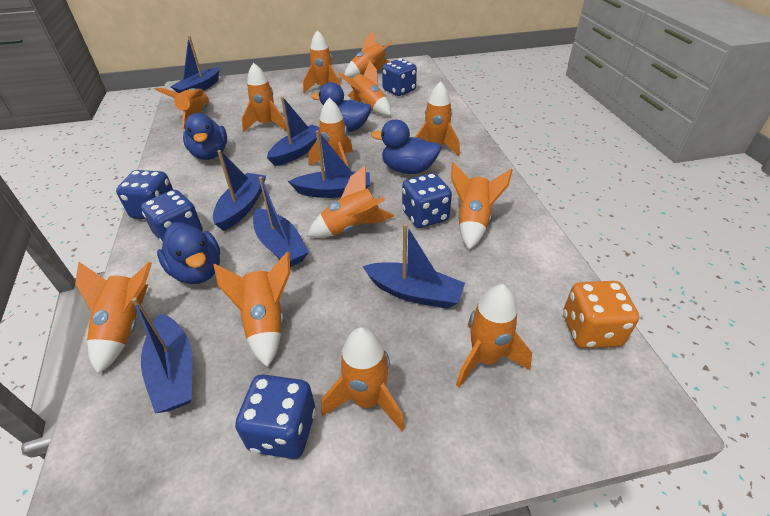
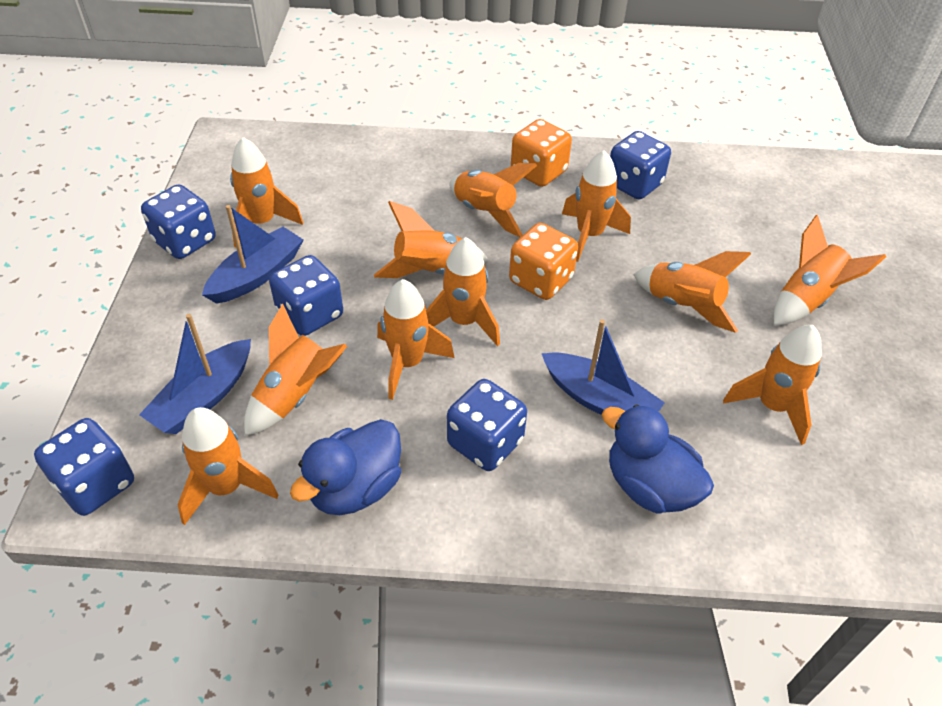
blue boat: 7 -> 3
blue duck: 4 -> 2
orange dice: 1 -> 2
orange rocket: 13 -> 11

